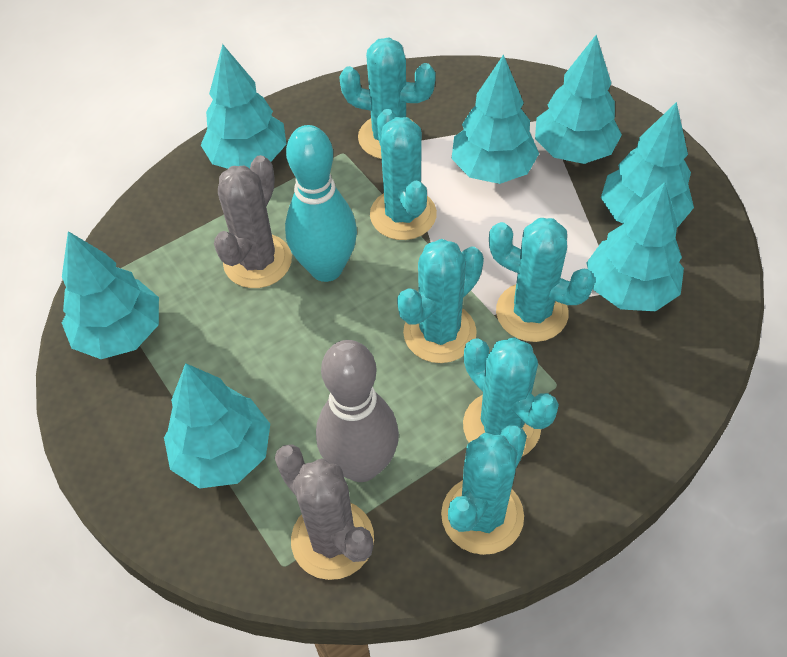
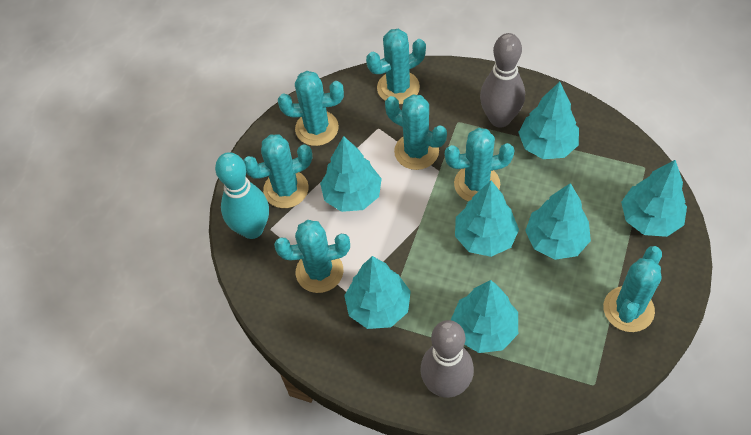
grey bowling pin: 1 -> 2
grey cactus: 2 -> 0
turquoise cactus: 6 -> 7

